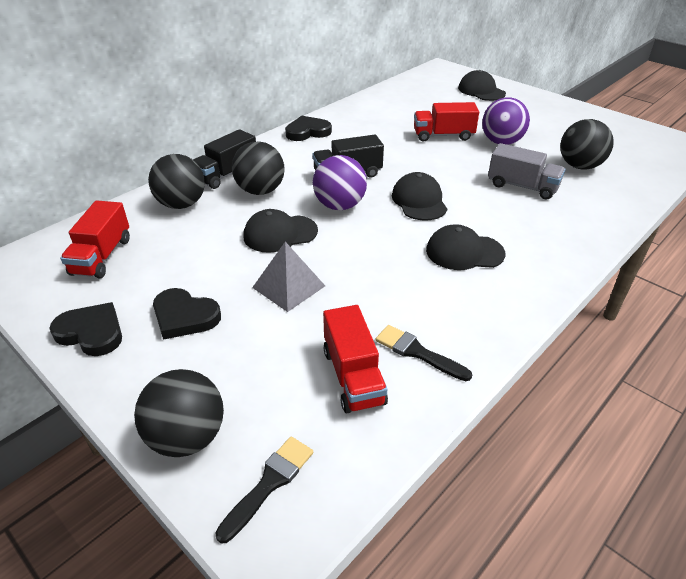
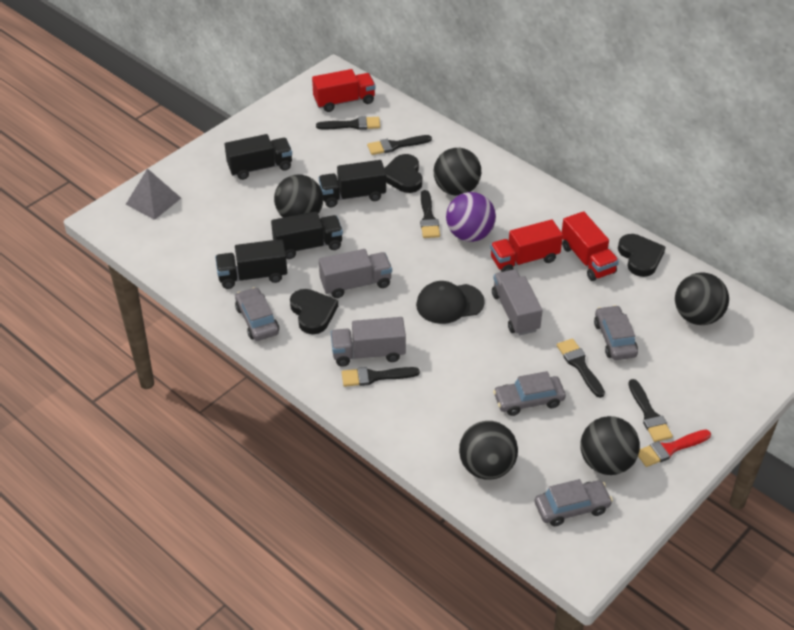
black ball: 4 -> 5
black brush: 2 -> 6
black cap: 4 -> 1
black truck: 2 -> 4
grey car: 0 -> 4
grey truck: 1 -> 3
purple ball: 2 -> 1
red brush: 0 -> 1

